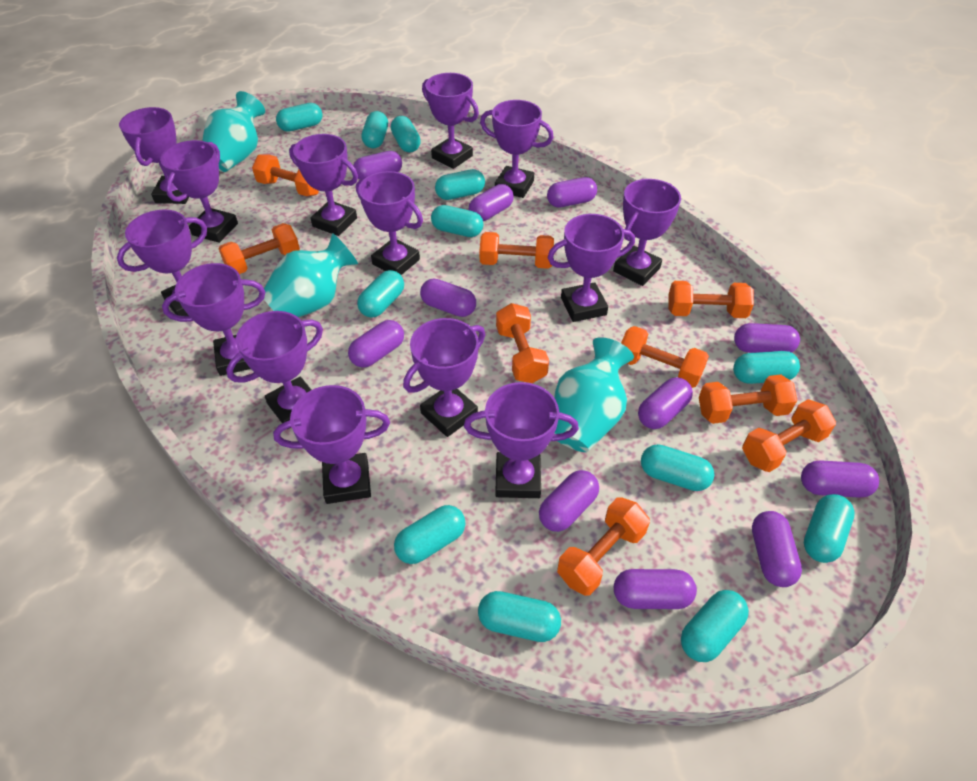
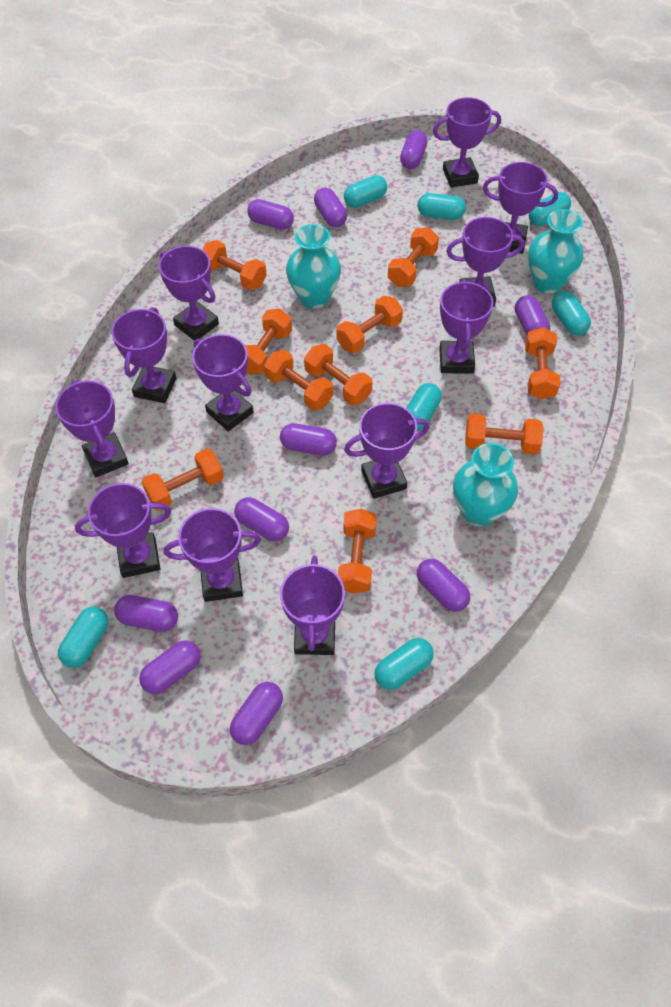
orange dumbbell: 9 -> 10
purple capsule: 11 -> 10
purple trophy: 14 -> 12
turquoise capsule: 12 -> 7

